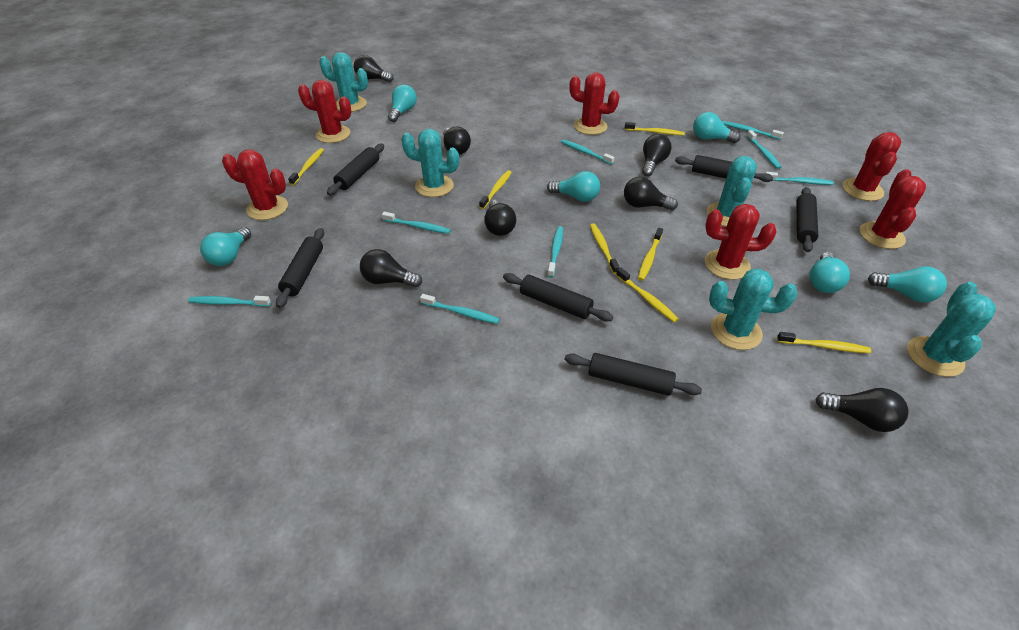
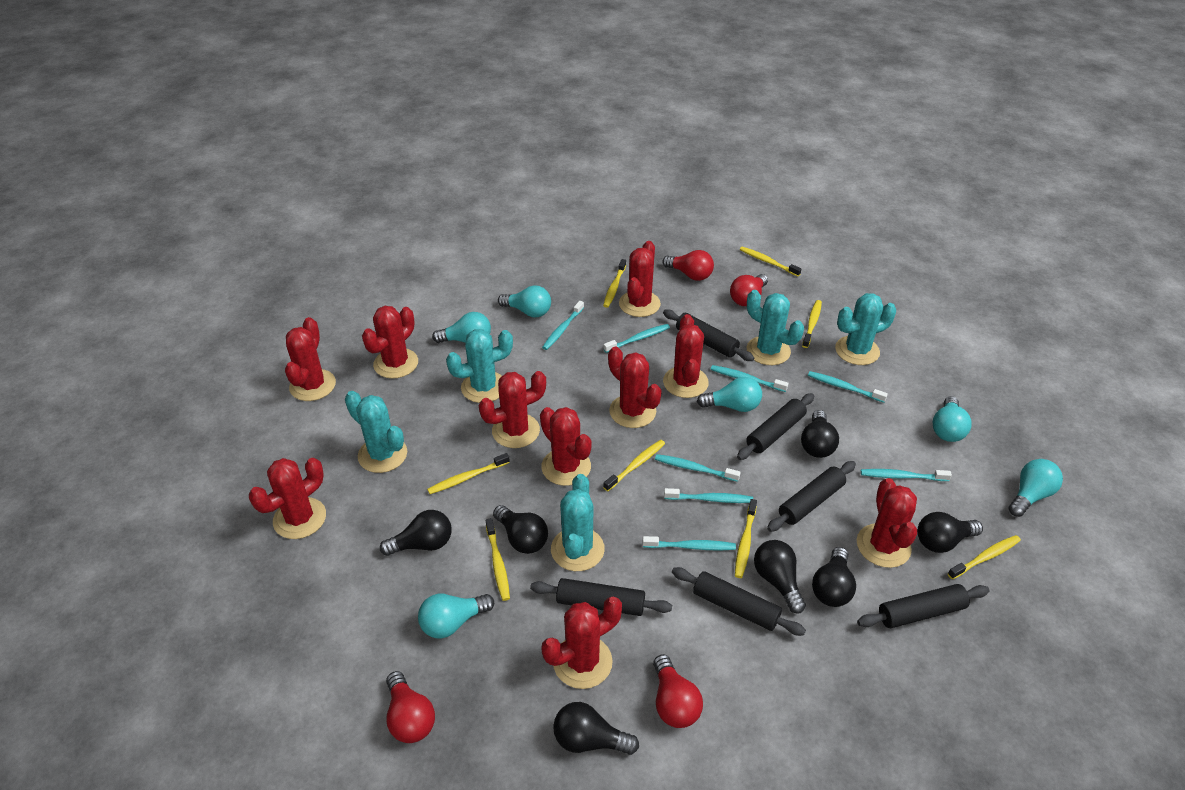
red cactus: 6 -> 10
red light bulb: 0 -> 4
yellow toothbrush: 7 -> 8

